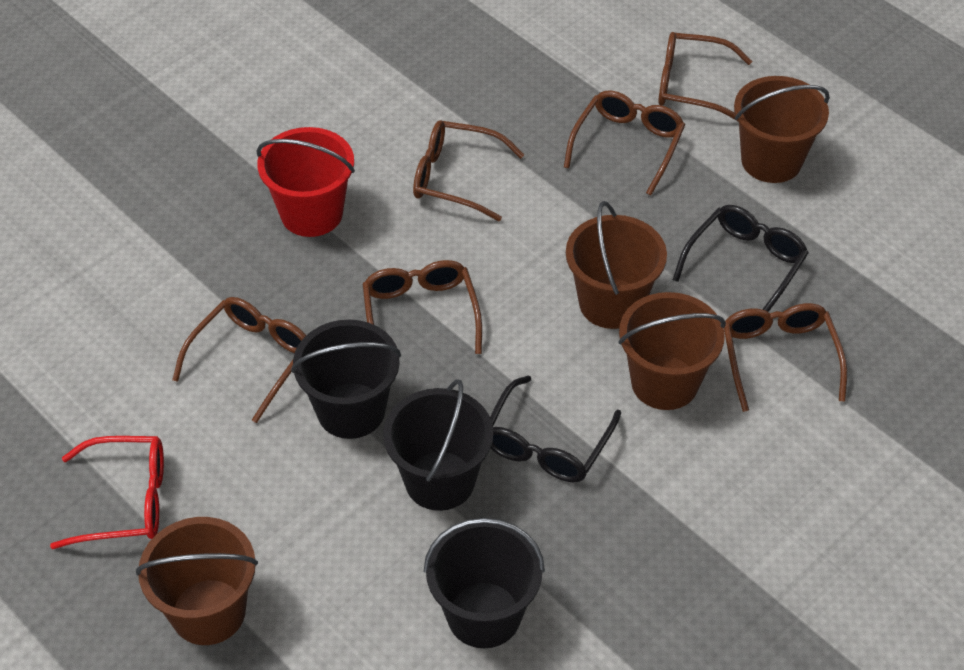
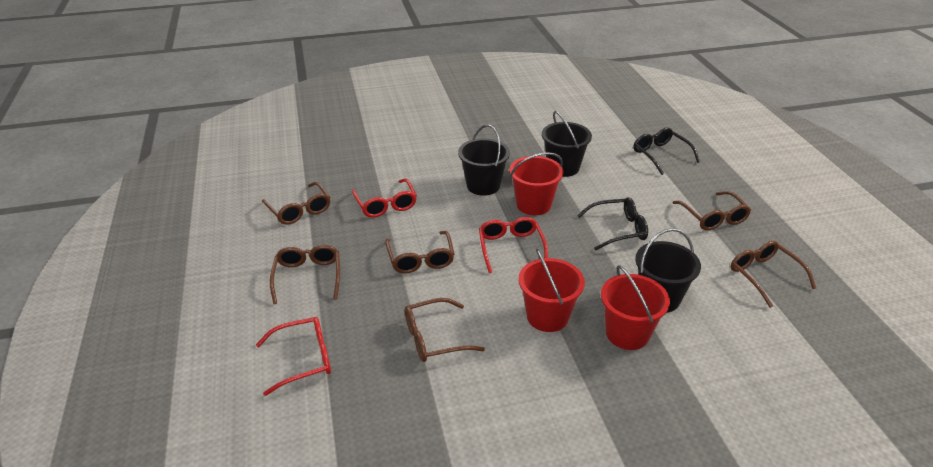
brown bucket: 4 -> 0
red bucket: 1 -> 3
red glasses: 1 -> 3

